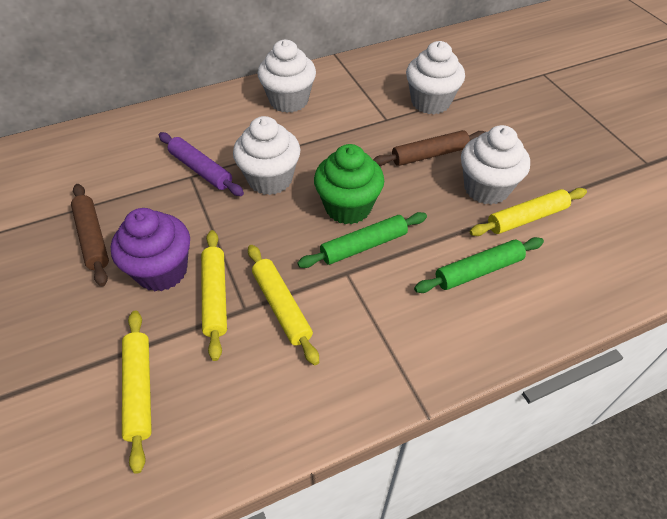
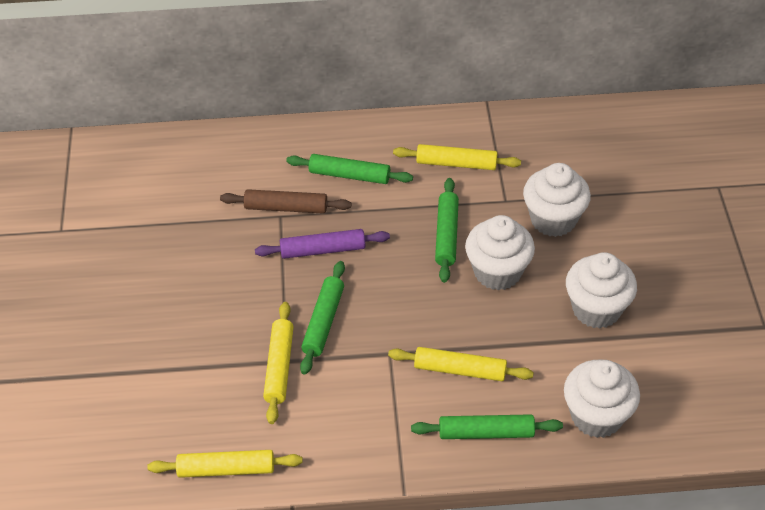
brown rolling pin: 2 -> 1
green cupcake: 1 -> 0
green rolling pin: 2 -> 4
purple cupcake: 1 -> 0

